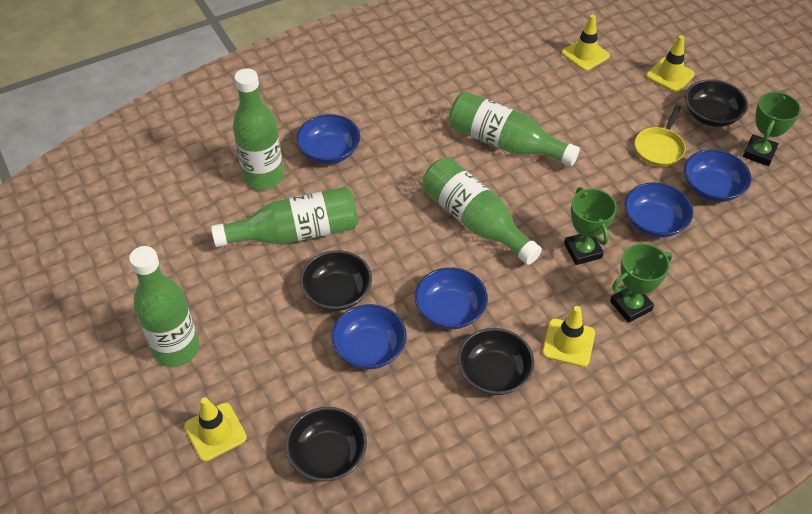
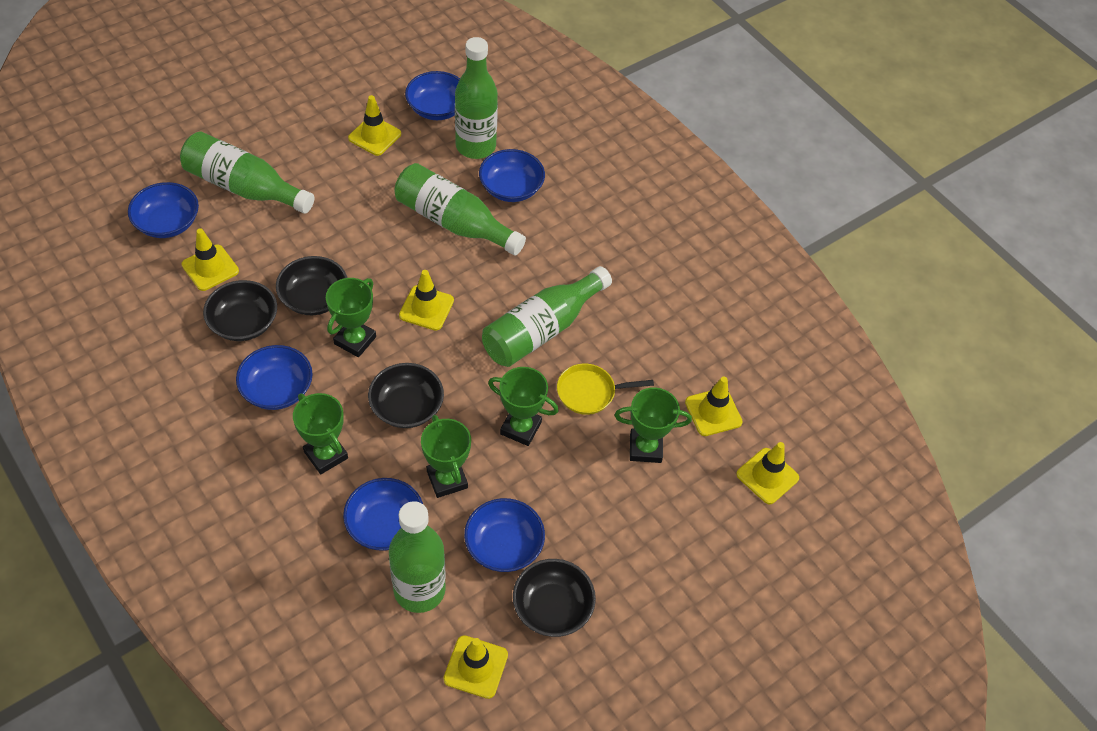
blue bowl: 5 -> 6
green trophy: 3 -> 5
yellow traffic cone: 4 -> 6

